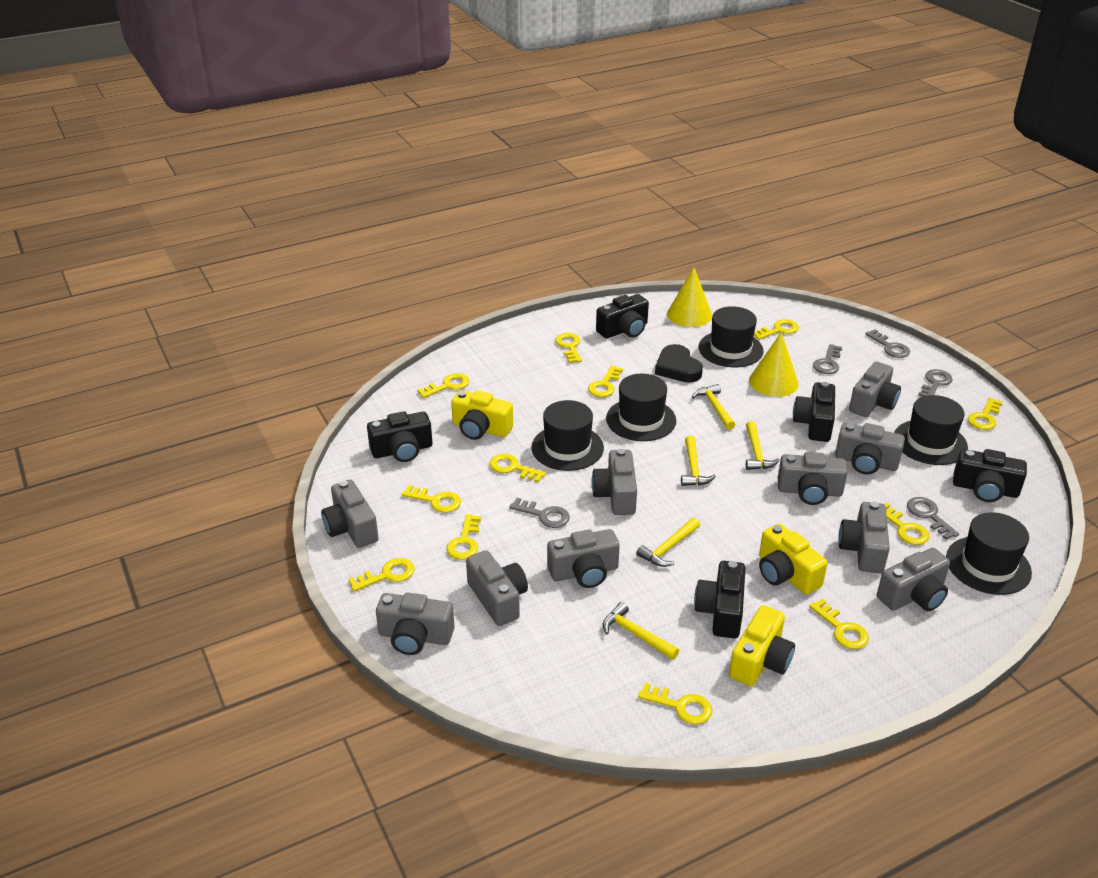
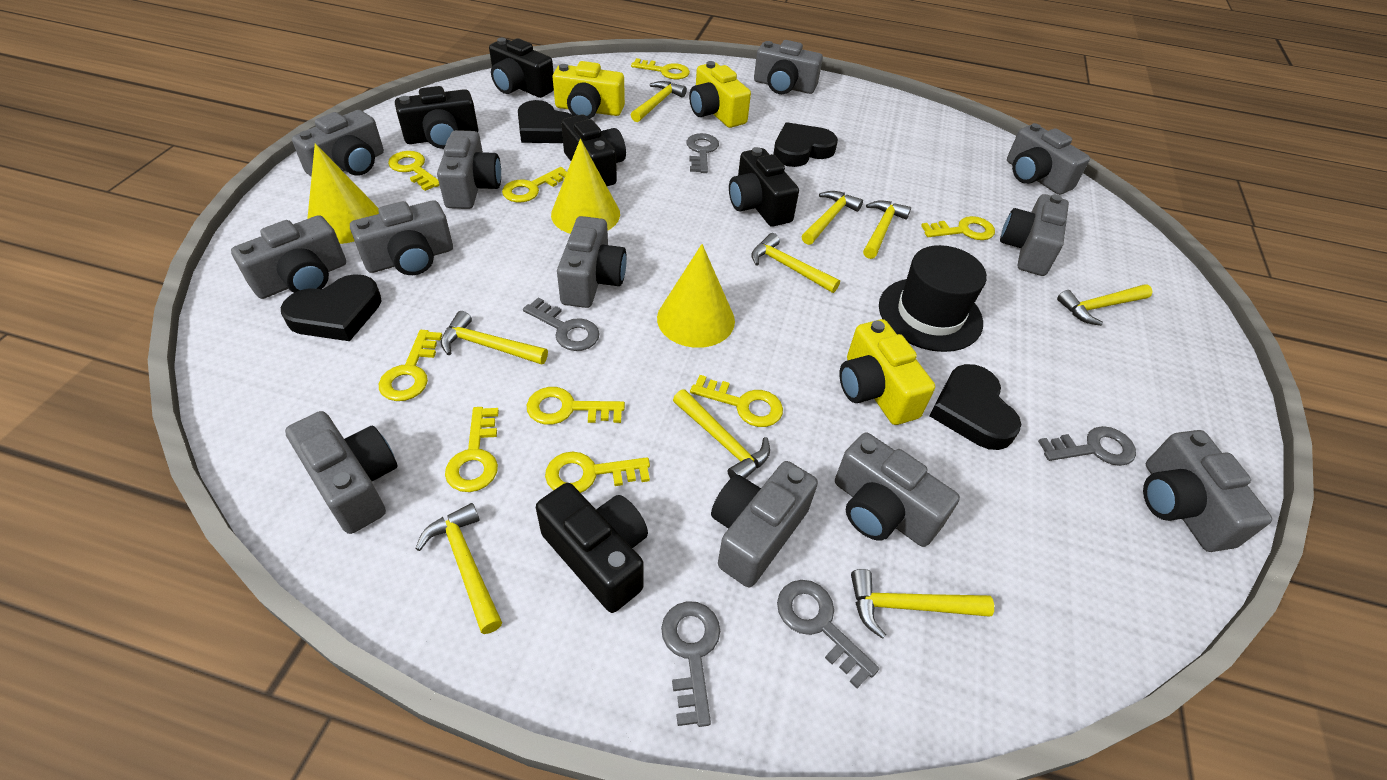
black hat: 5 -> 1
black heart: 1 -> 4
grey camera: 10 -> 12
yellow cone: 2 -> 3
yellow hammer: 5 -> 9
yellow key: 12 -> 9

